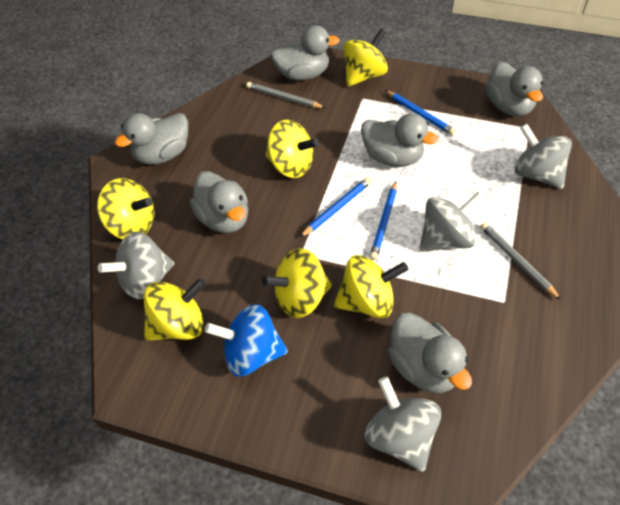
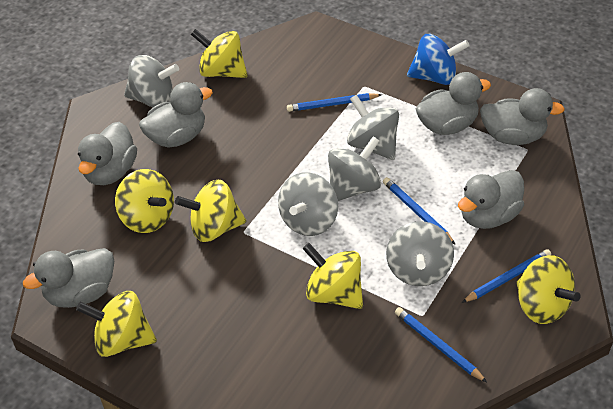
blue pencil: 3 -> 4
grey pencil: 2 -> 0
grey spinning top: 4 -> 5

